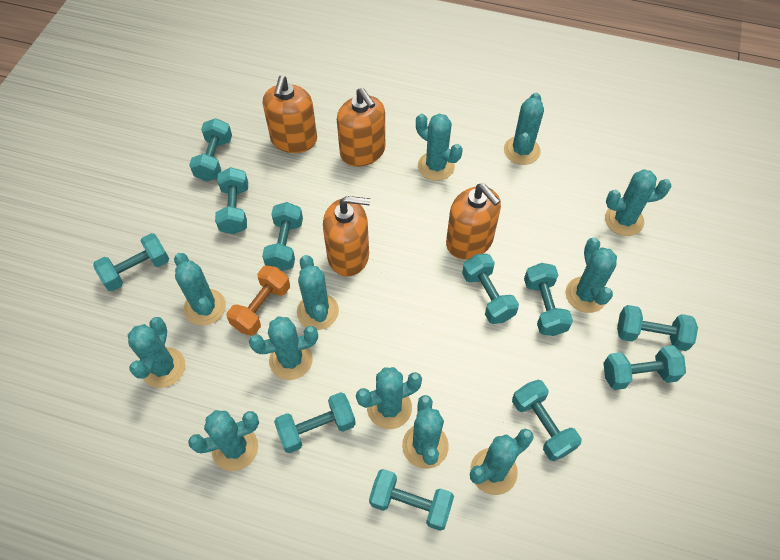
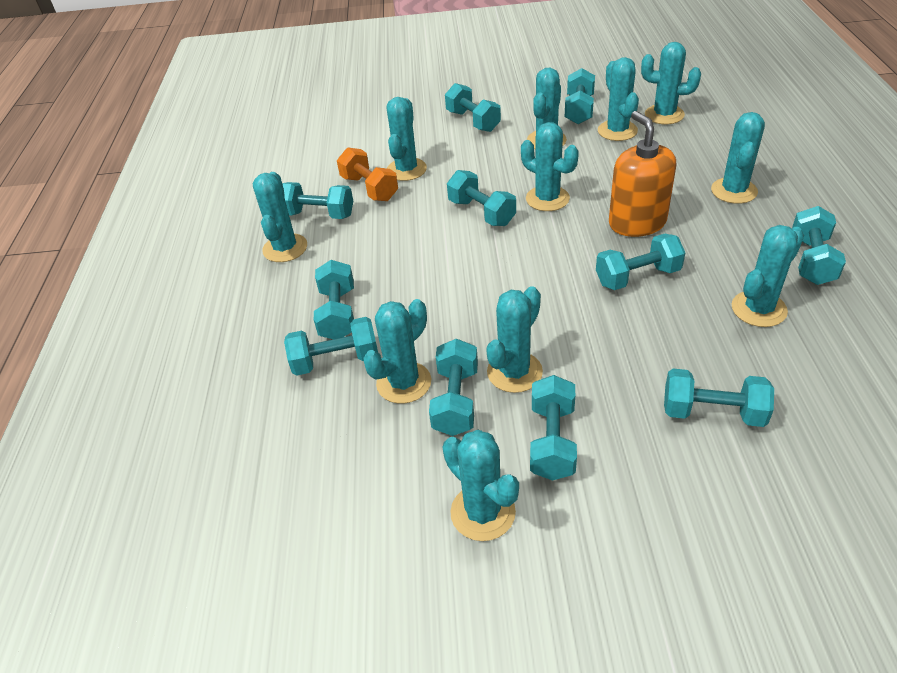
orange soap dispenser: 4 -> 1
turquoise cactus: 12 -> 11

